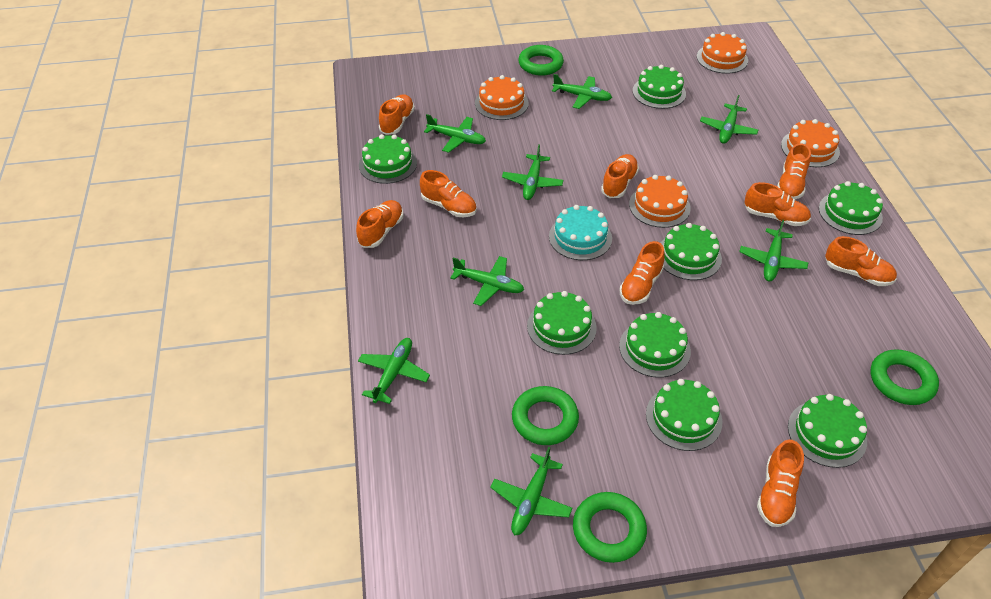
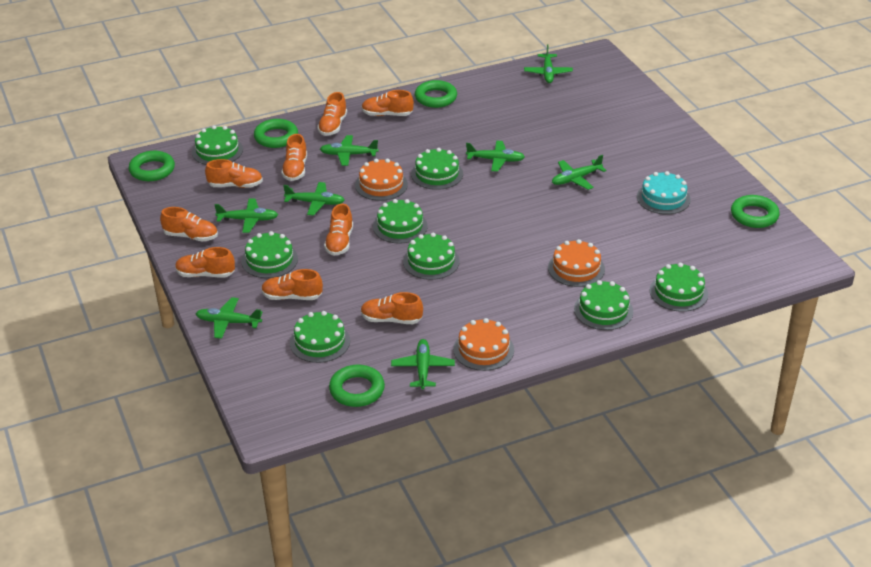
green ring: 4 -> 5
orange cake: 4 -> 3

